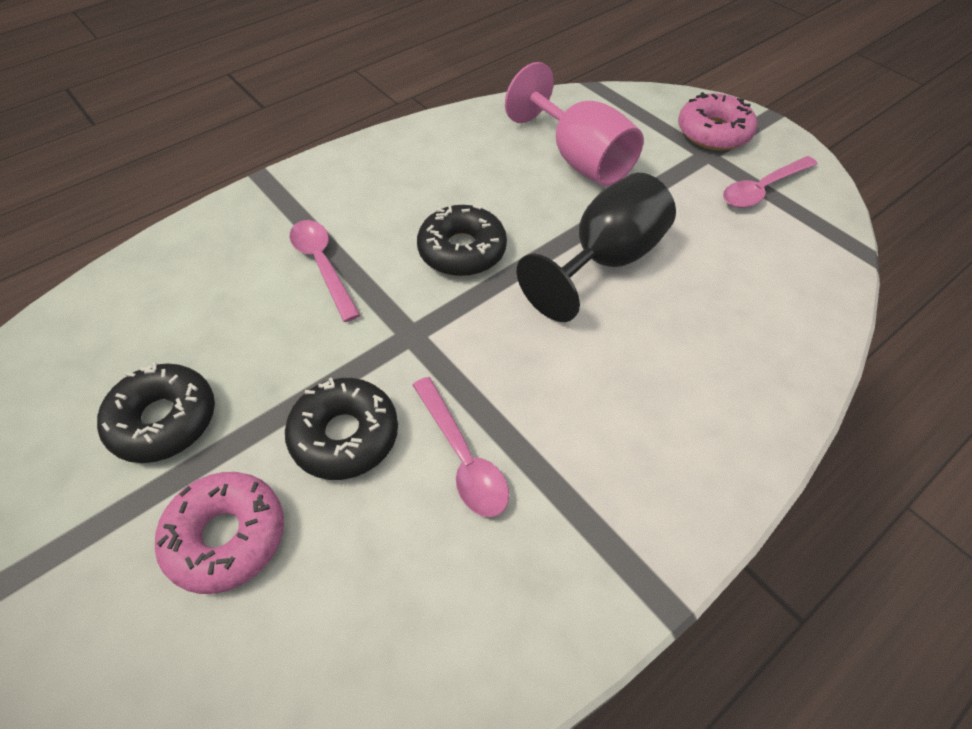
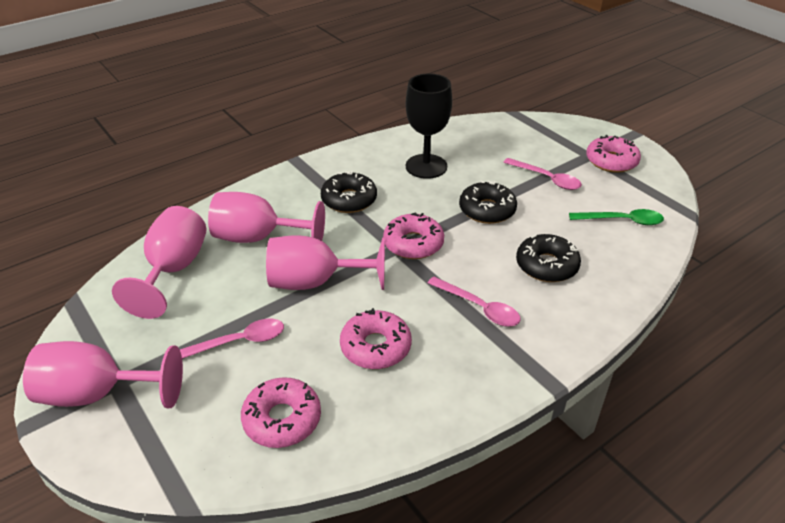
green spoon: 0 -> 1
pink donut: 2 -> 4
pink goblet: 1 -> 4

